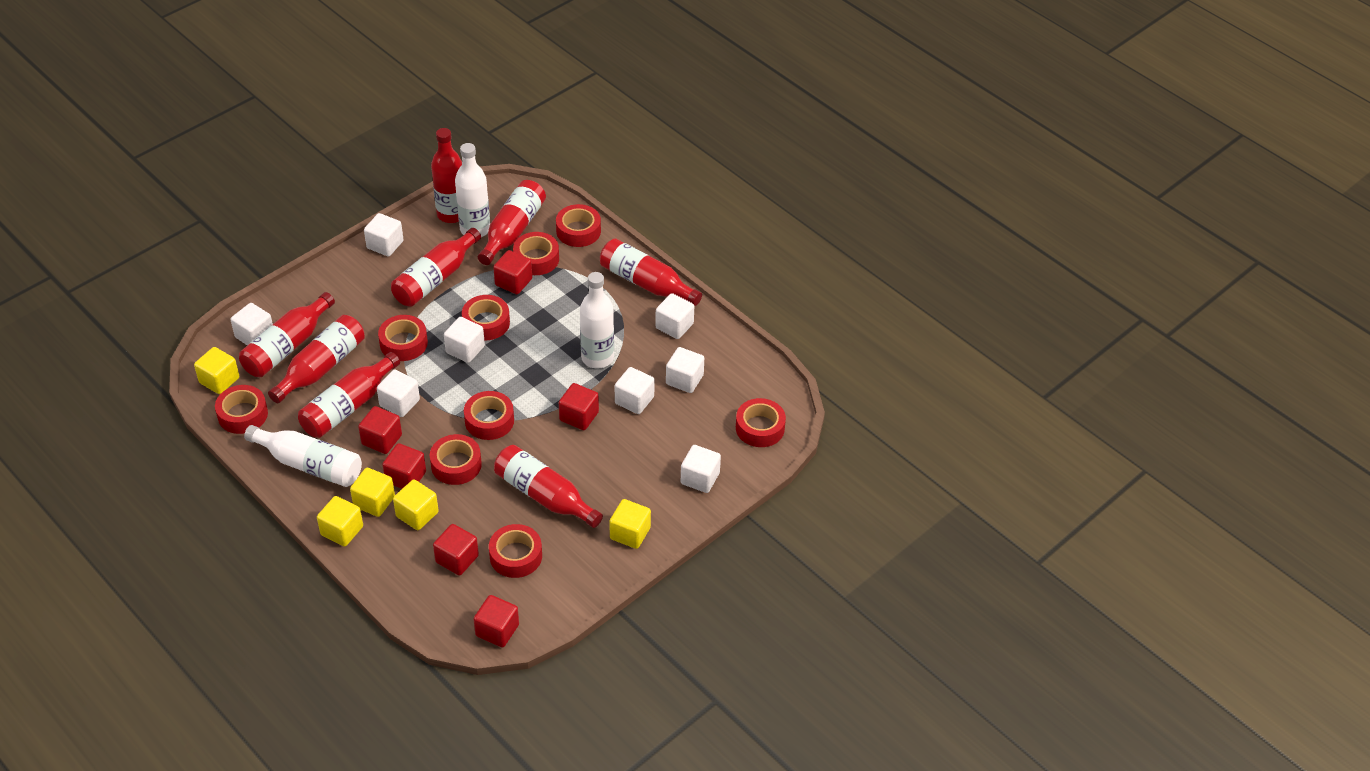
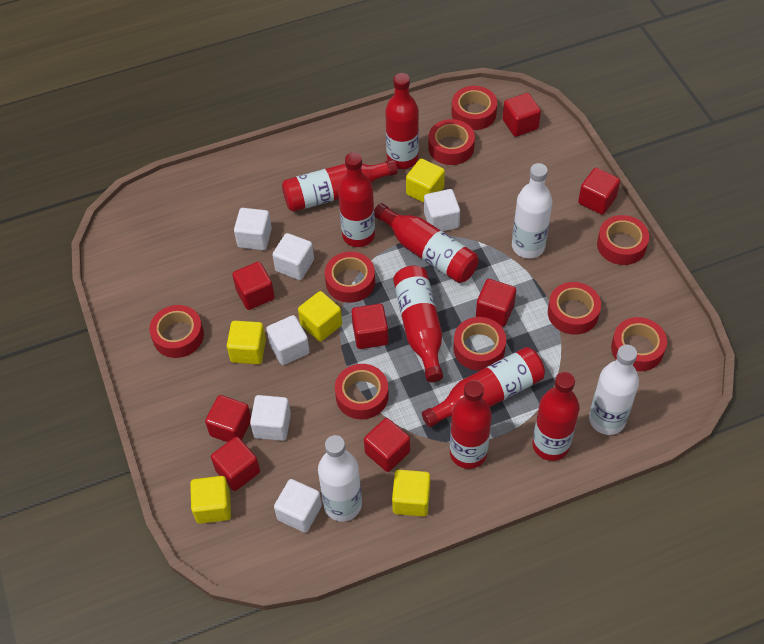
red cube: 6 -> 8
white cube: 8 -> 6

